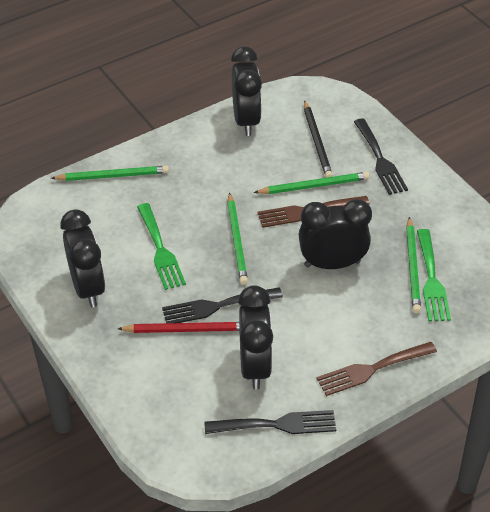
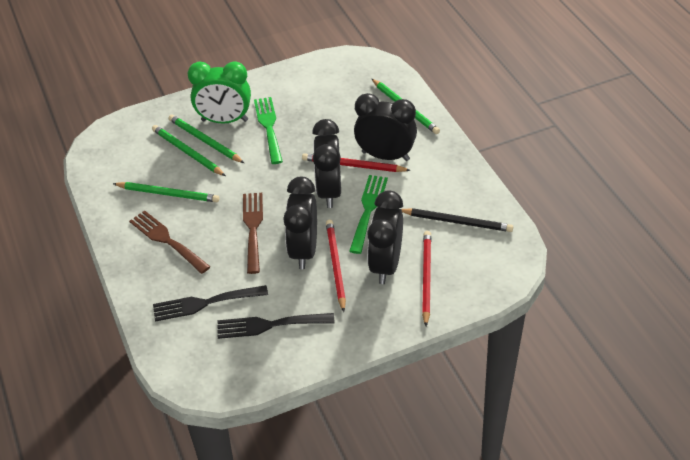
black fork: 3 -> 2
green clock: 0 -> 1
red pencil: 1 -> 3

